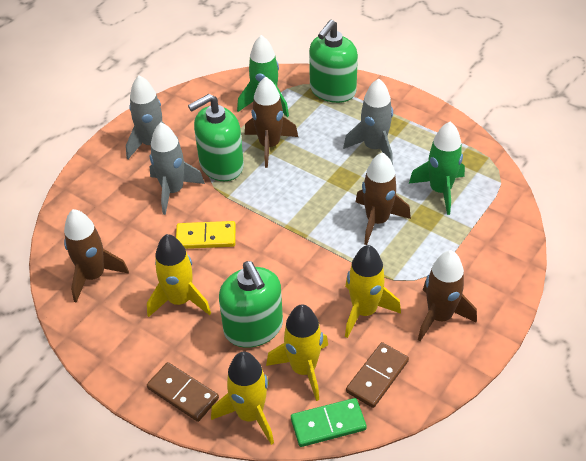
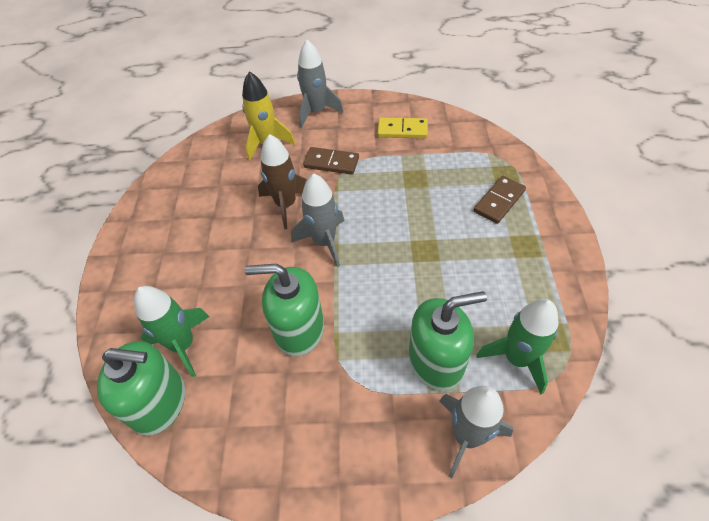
brown rocket: 4 -> 1
green domino: 1 -> 0
yellow rocket: 4 -> 1

